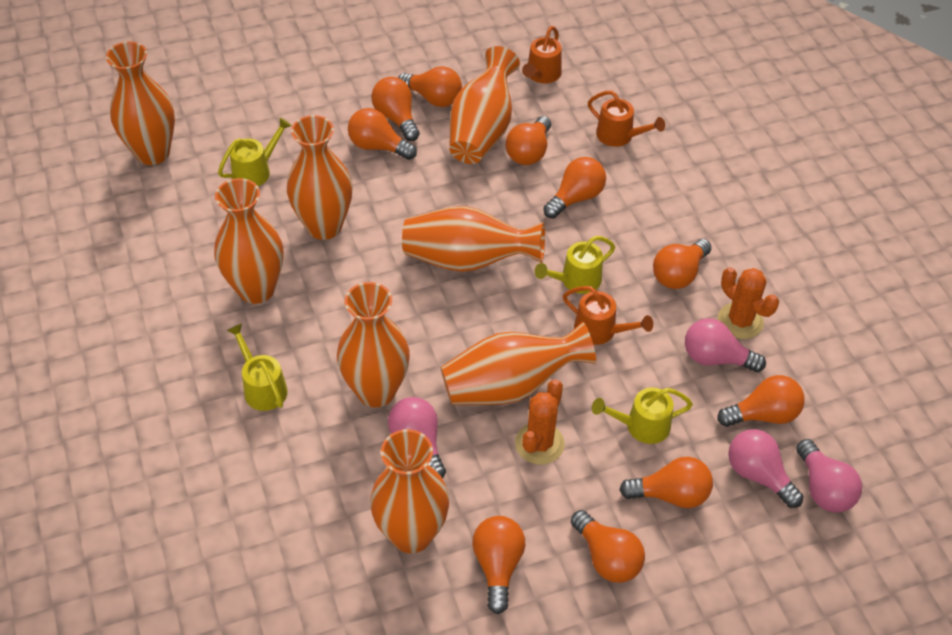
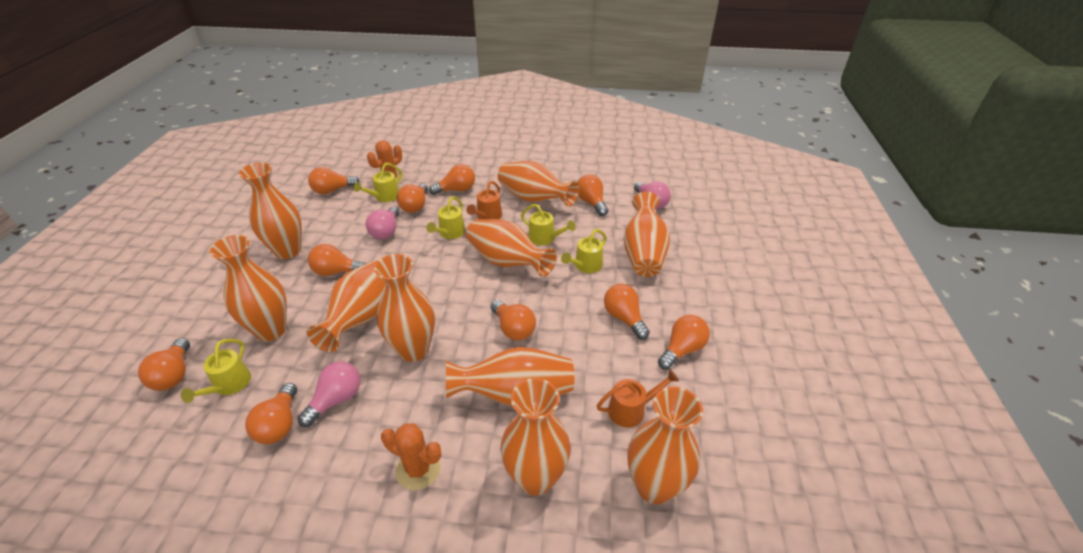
orange vase: 8 -> 10
orange watering can: 3 -> 2
pink light bulb: 4 -> 3
yellow watering can: 4 -> 5

